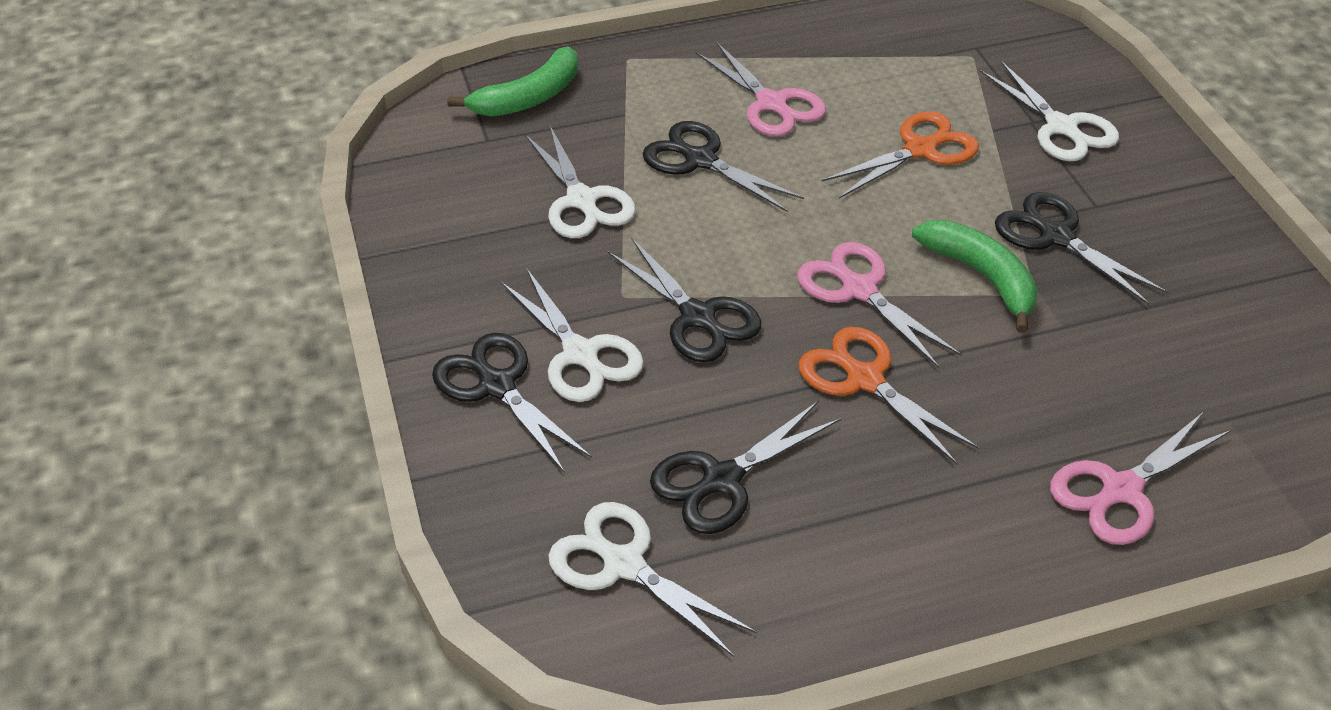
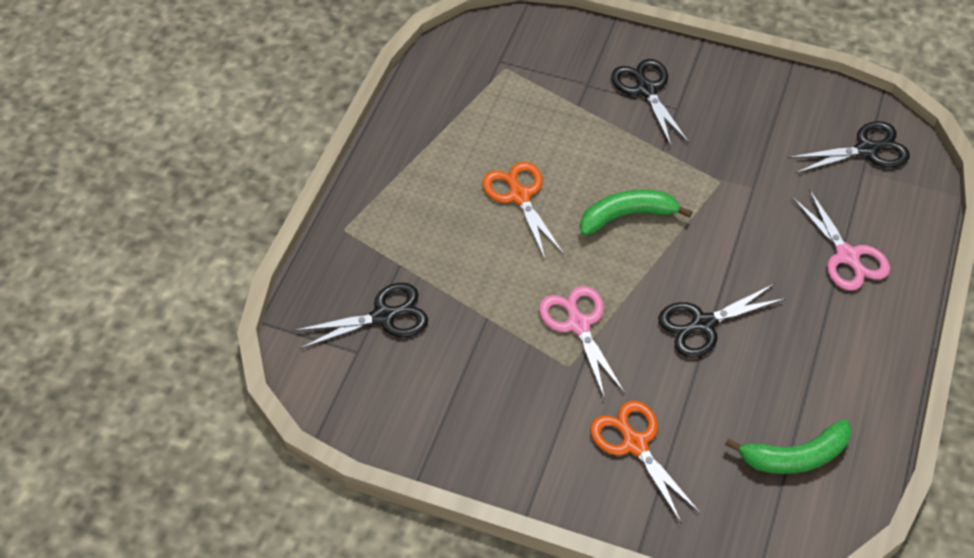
black scissors: 5 -> 4
pink scissors: 3 -> 2
white scissors: 4 -> 0

